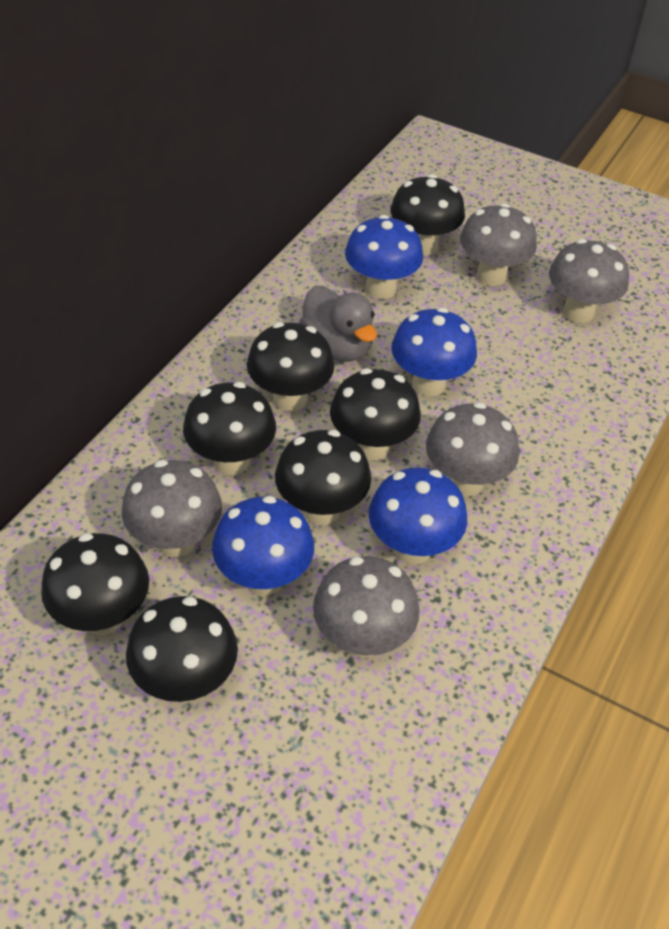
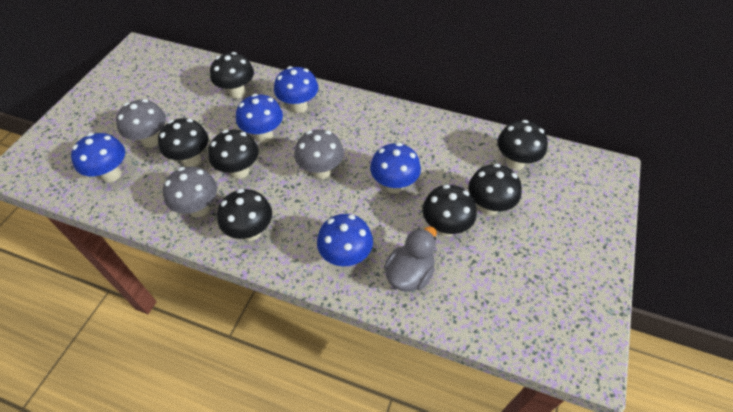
blue mushroom: 4 -> 5
grey mushroom: 5 -> 3

